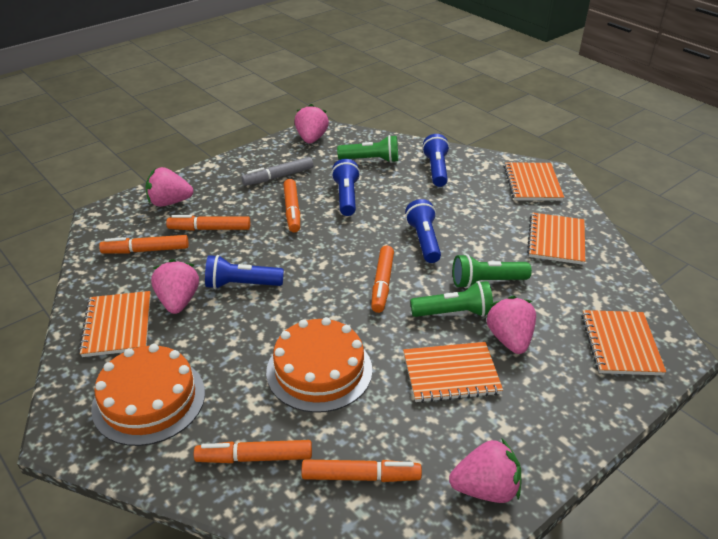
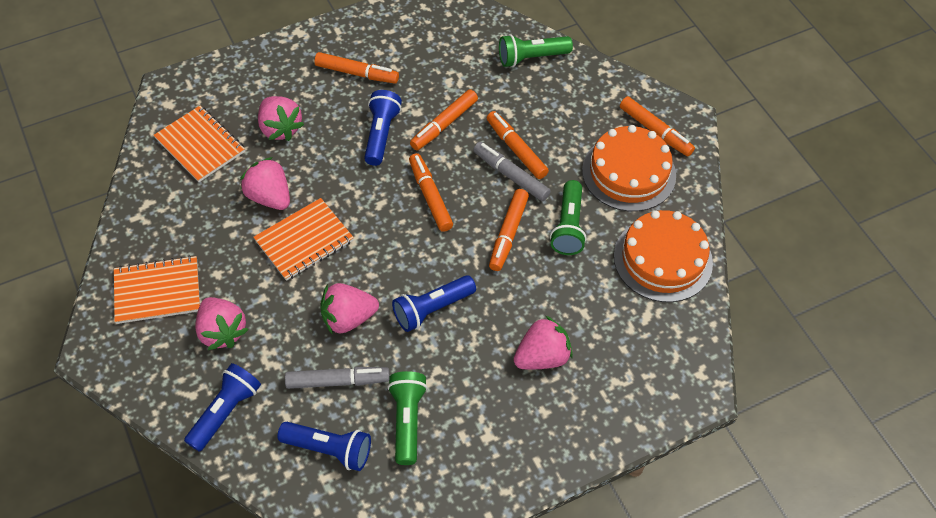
grey marker: 1 -> 2
orange notebook: 5 -> 3

